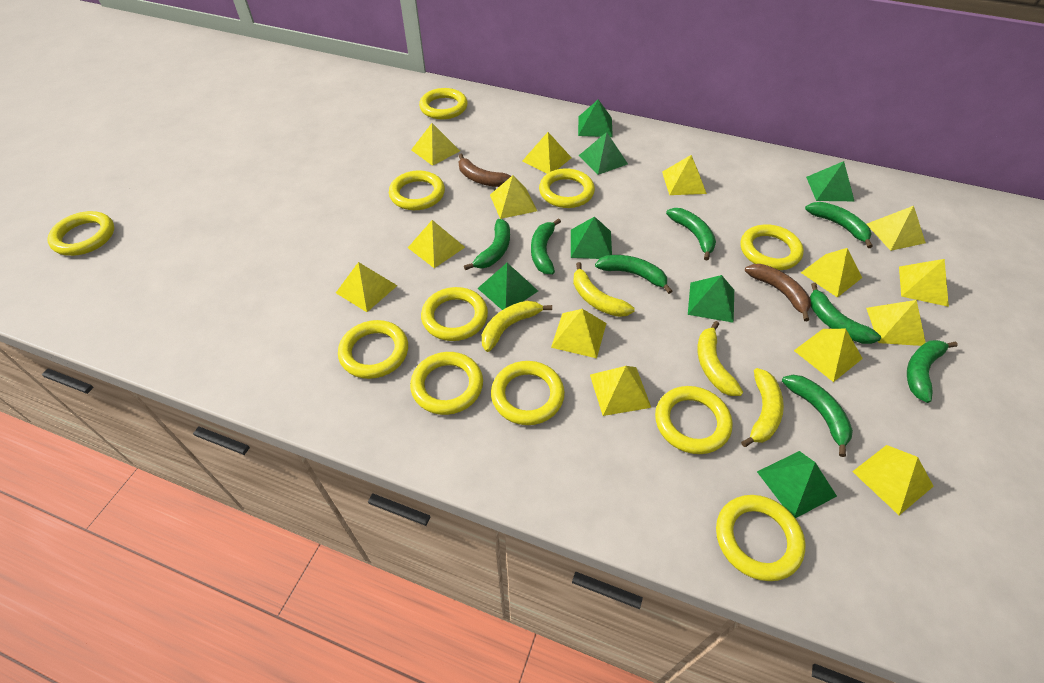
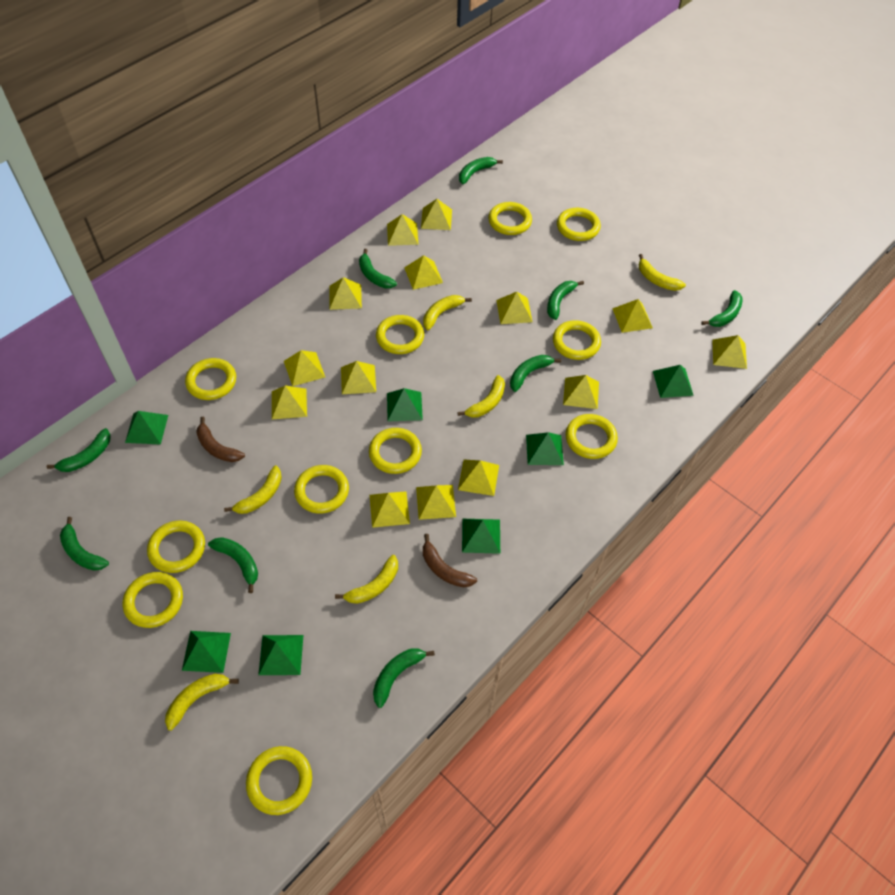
green banana: 8 -> 9
yellow banana: 4 -> 6

